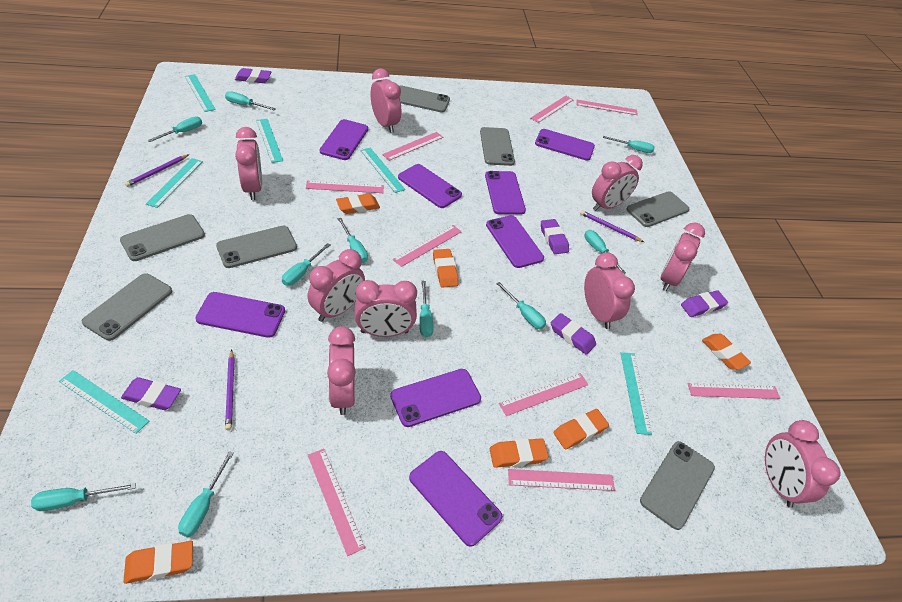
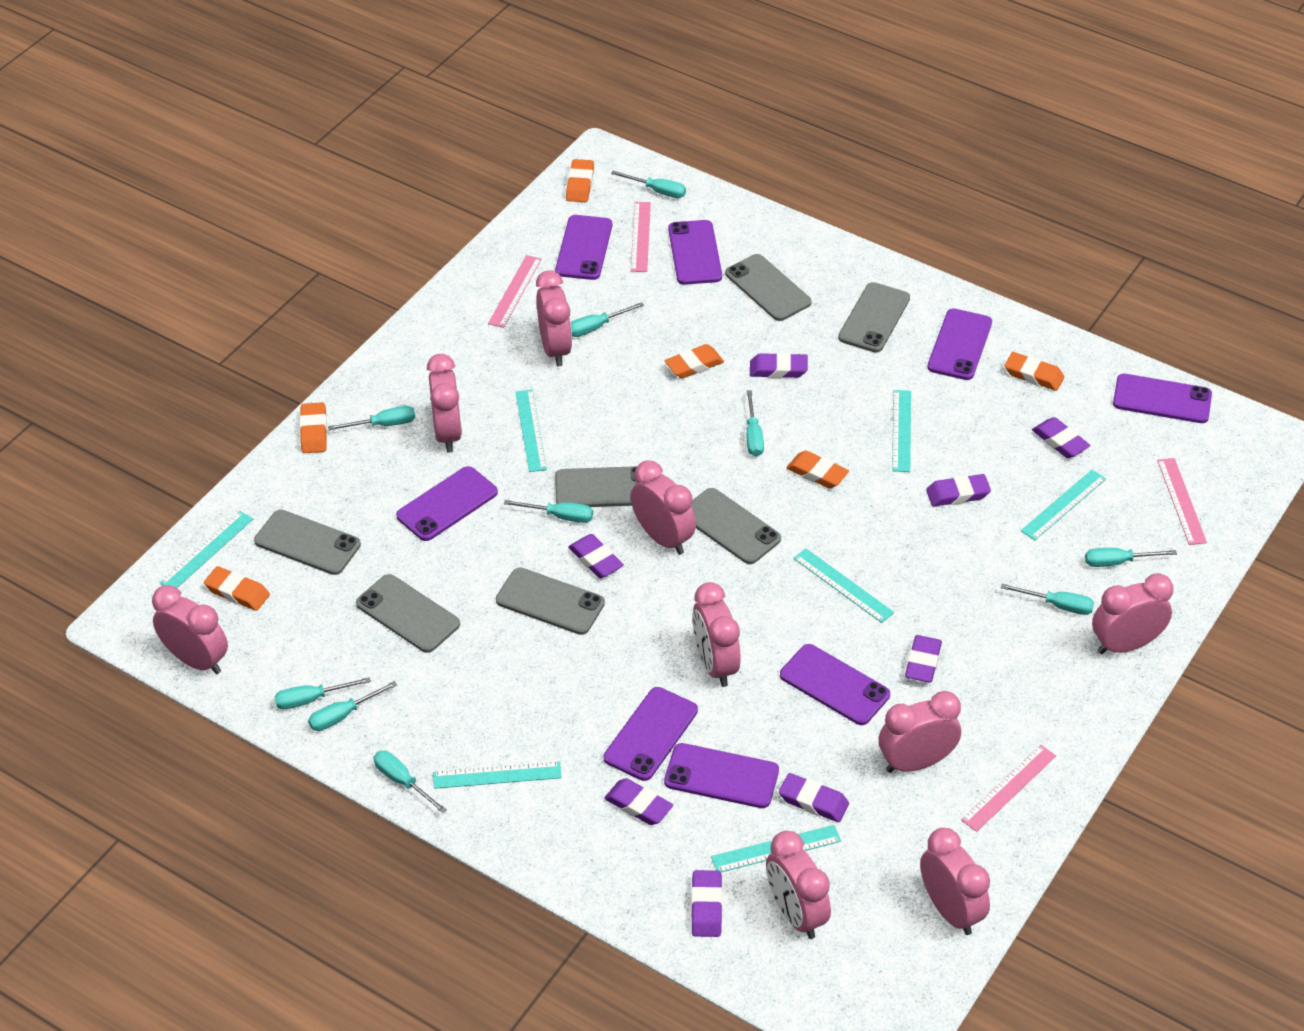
pink ruler: 9 -> 4
purple eraser: 5 -> 8
purple pencil: 3 -> 0
turquoise ruler: 6 -> 7

